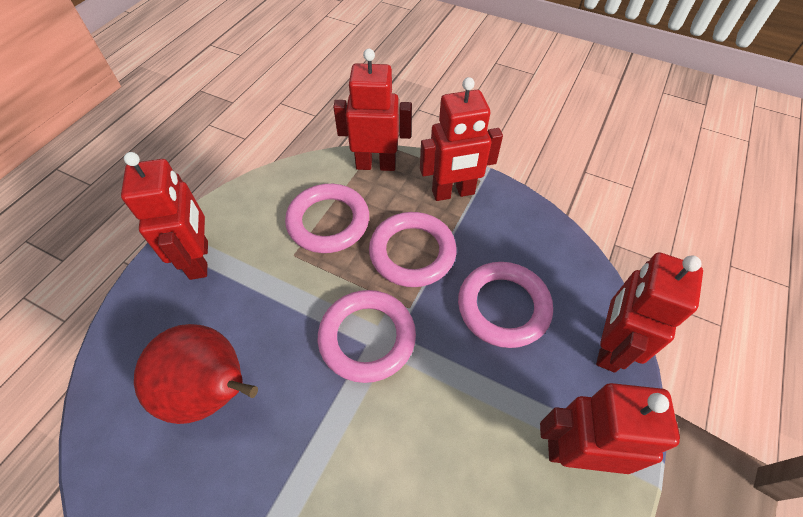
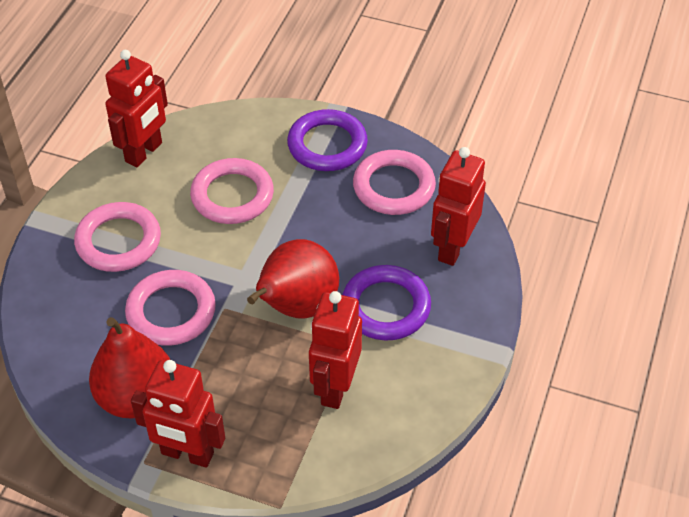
purple ring: 0 -> 2
red pear: 1 -> 2
red robot: 5 -> 4

